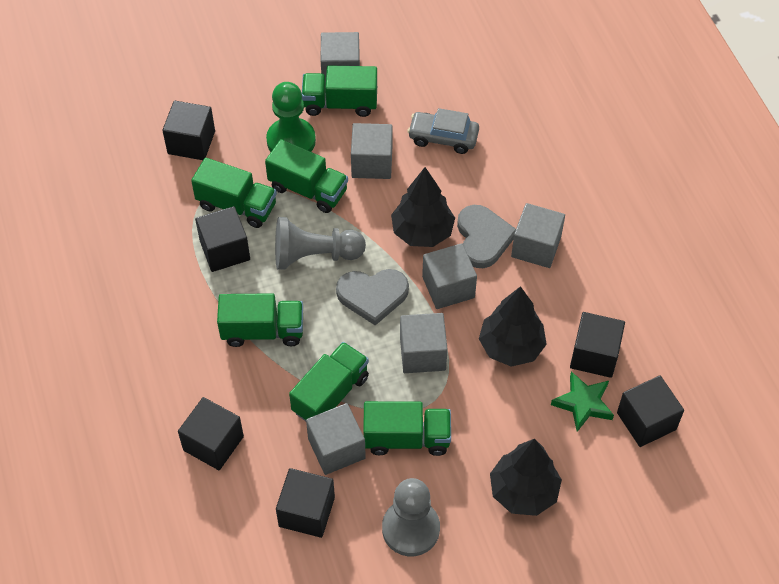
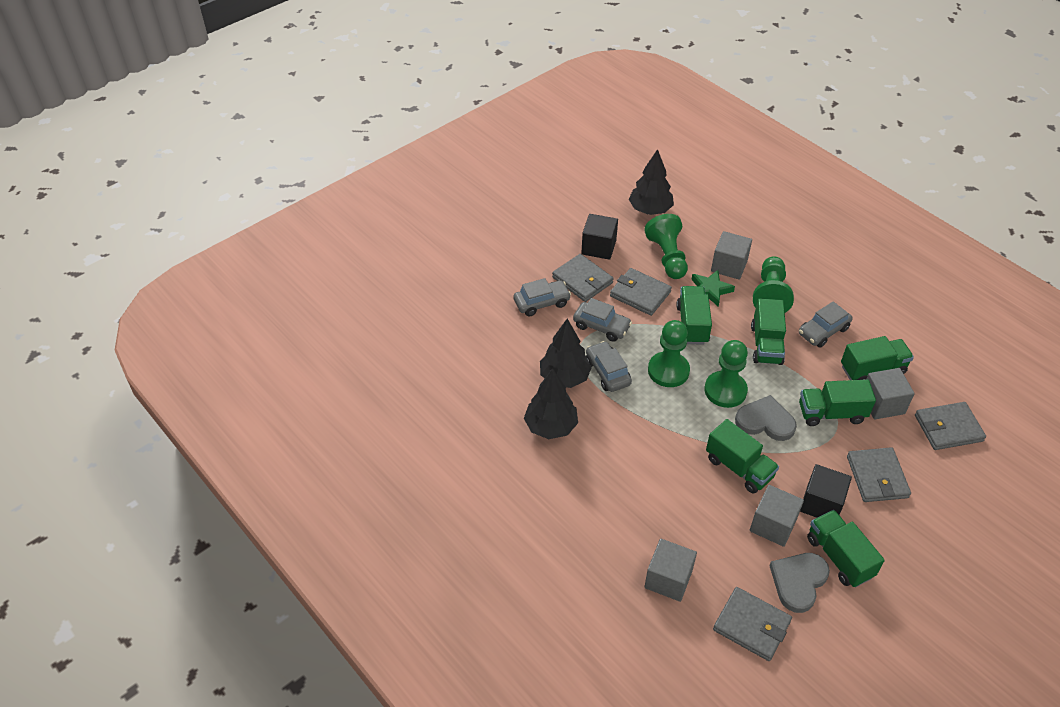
black cube: 6 -> 2
green pawn: 1 -> 4
grey car: 1 -> 4
grey cube: 6 -> 4
grey pawn: 2 -> 0
grey wallet: 0 -> 5

